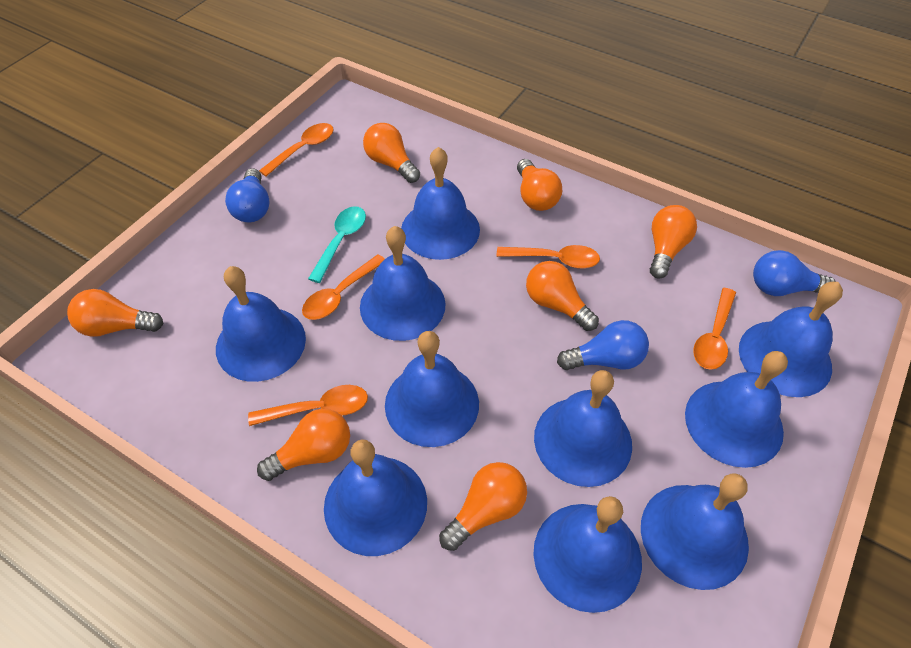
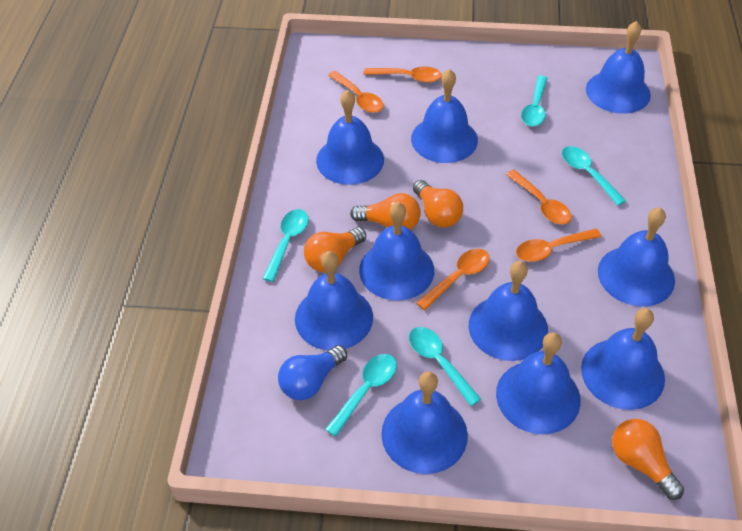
blue light bulb: 3 -> 1
orange light bulb: 7 -> 4
turquoise spoon: 1 -> 5

